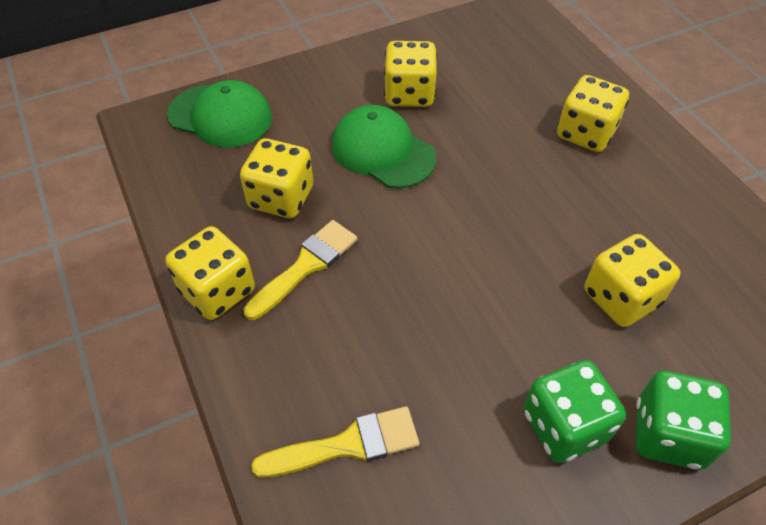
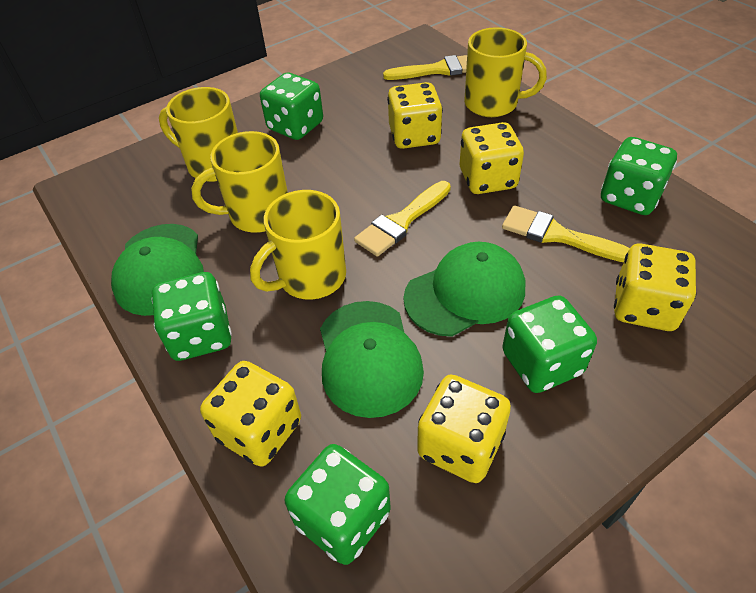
green cap: 2 -> 3
green dice: 2 -> 5
yellow brush: 2 -> 3
yellow mug: 0 -> 4

